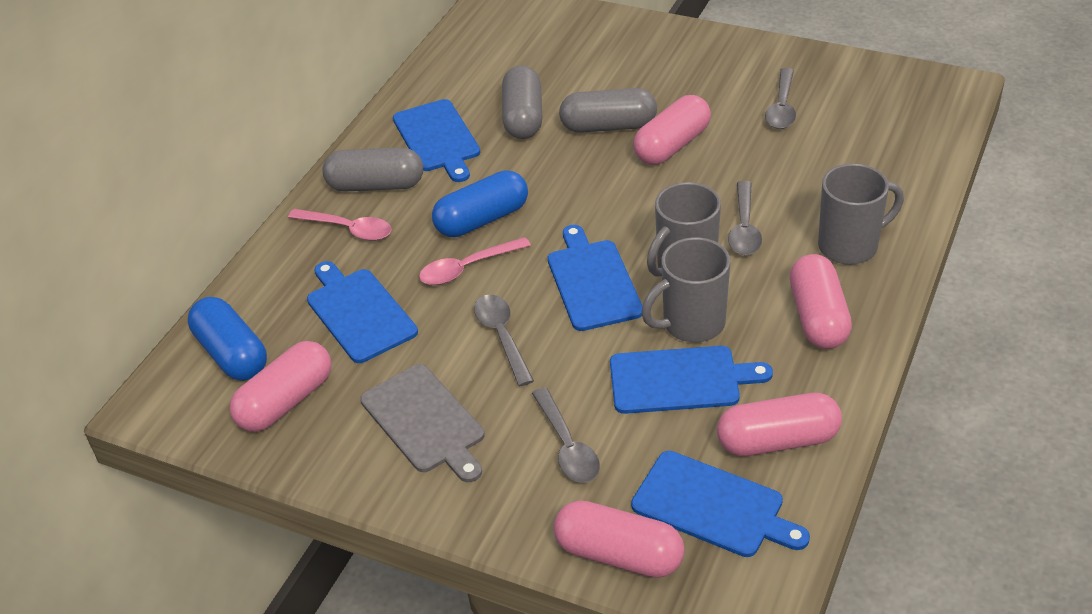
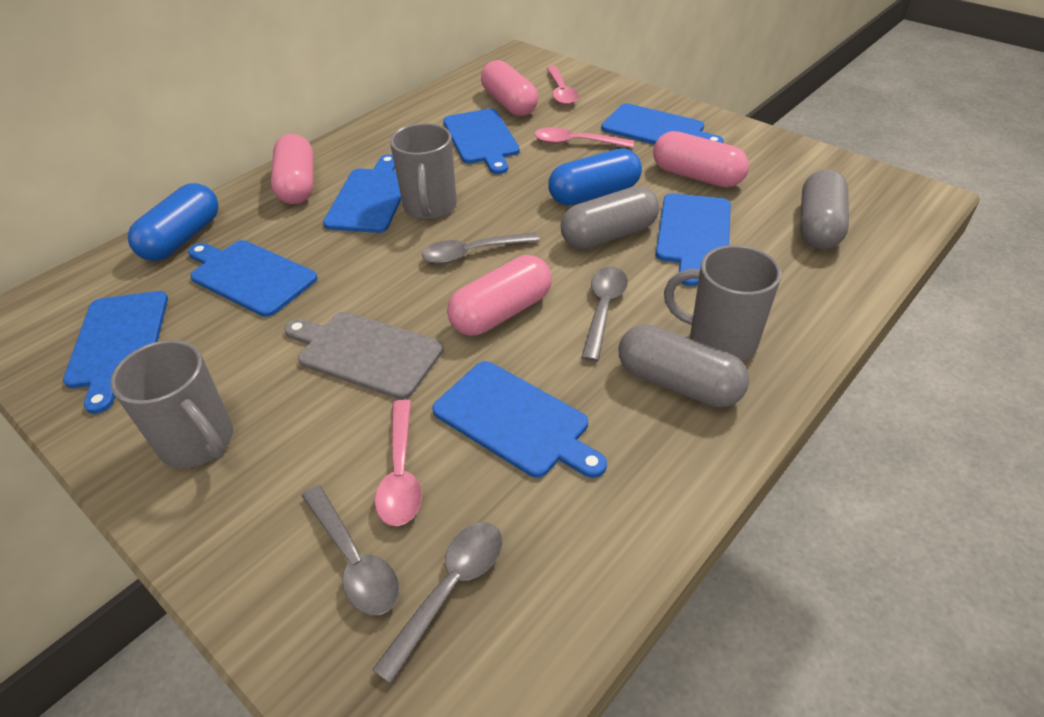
blue cutting board: 5 -> 7
pink capsule: 5 -> 4
pink spoon: 2 -> 3

